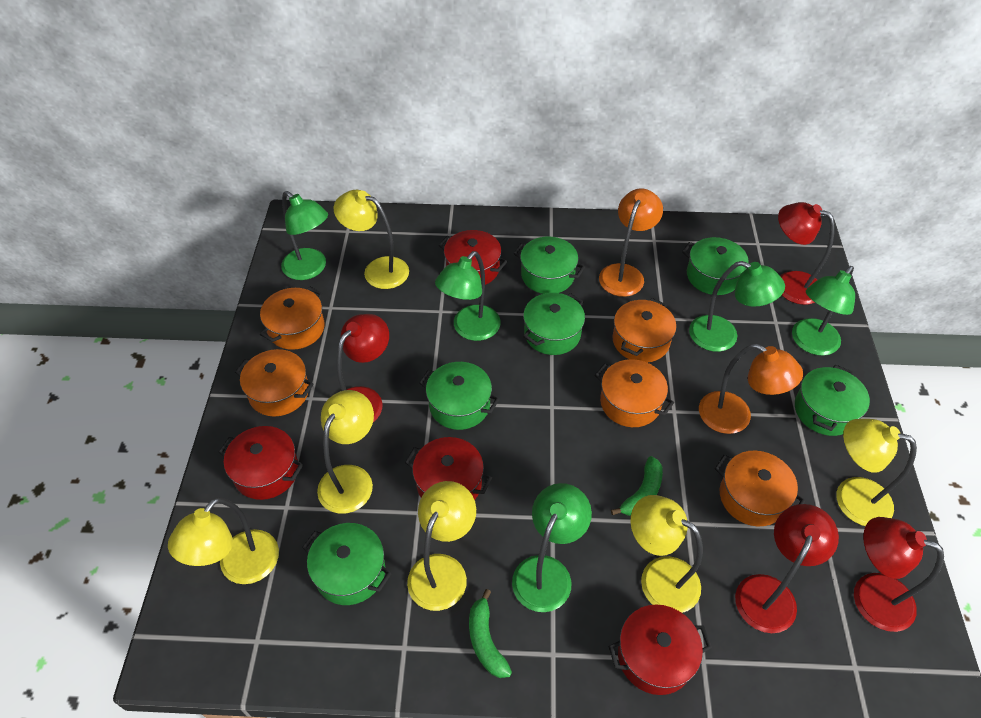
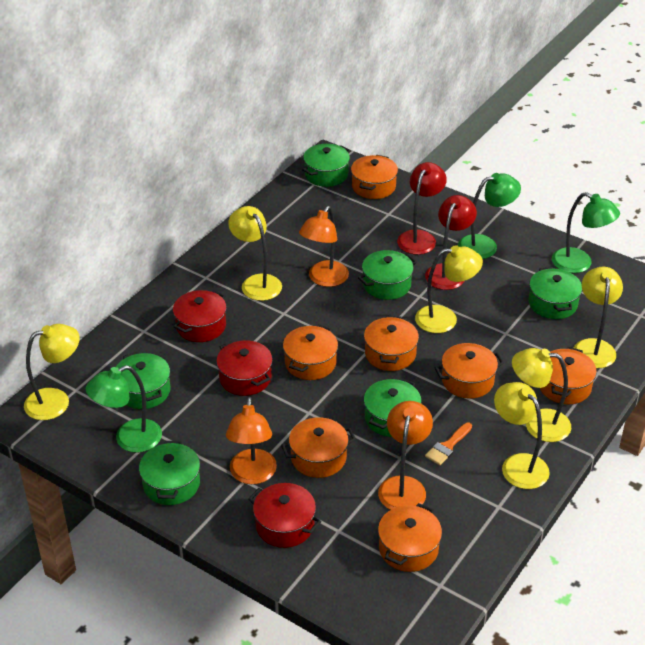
green banana: 2 -> 0
green lamp: 5 -> 3
orange brush: 0 -> 1
orange lamp: 2 -> 3
orange pot: 5 -> 7
red lamp: 4 -> 2
red pot: 4 -> 3

